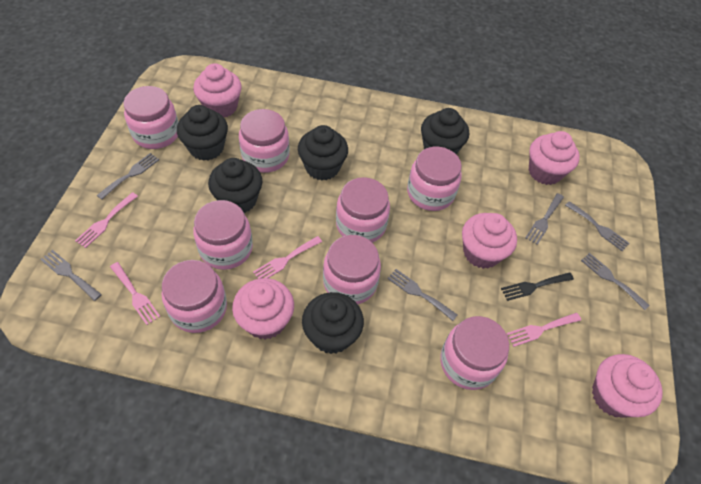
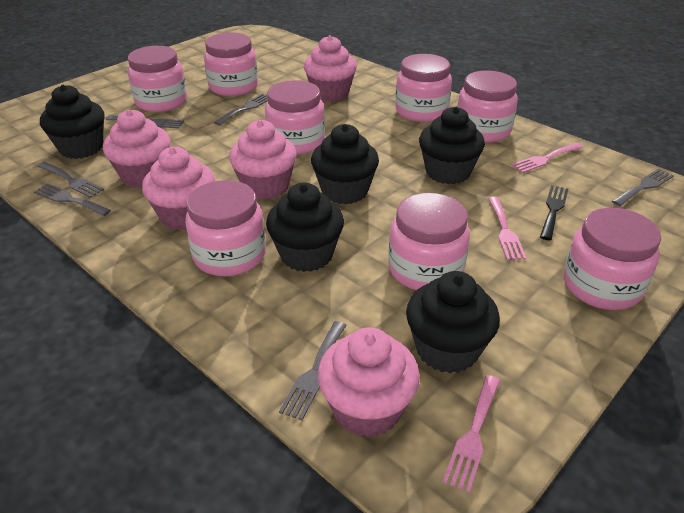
pink fork: 4 -> 3

